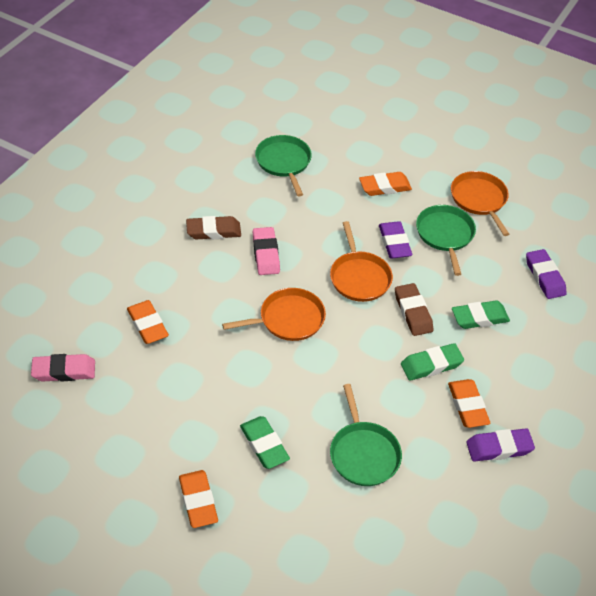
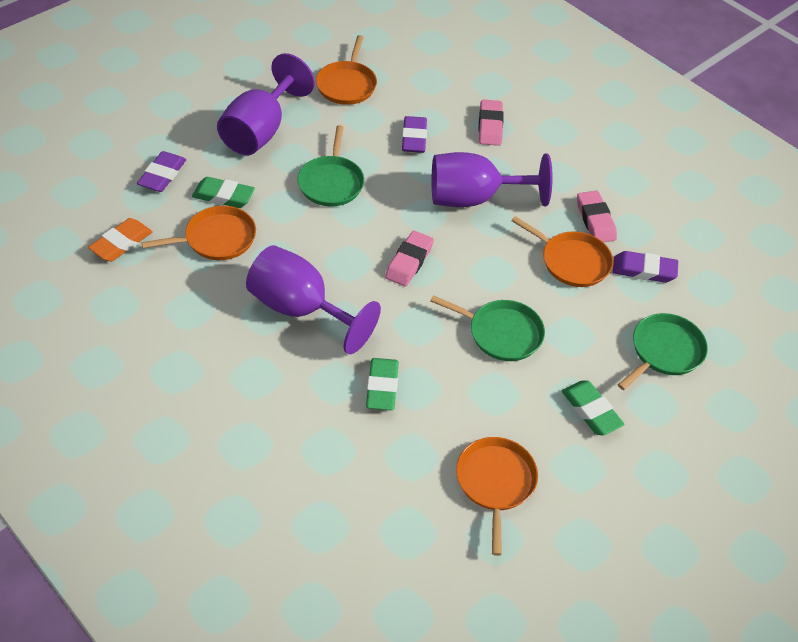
brown eraser: 2 -> 0
orange eraser: 4 -> 1
orange pan: 3 -> 4
pink eraser: 2 -> 3
purple goblet: 0 -> 3

